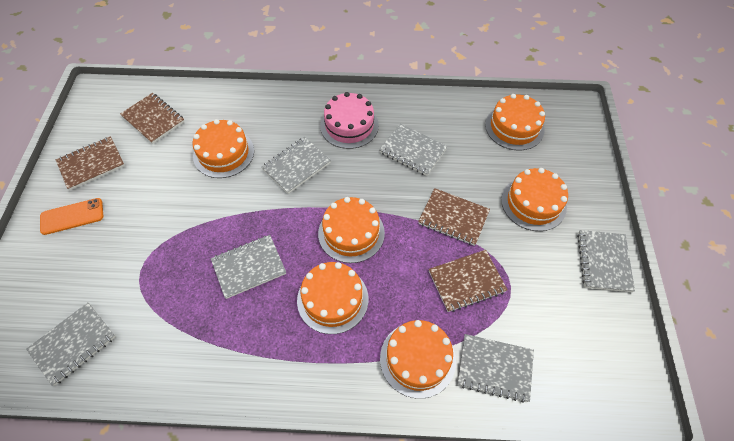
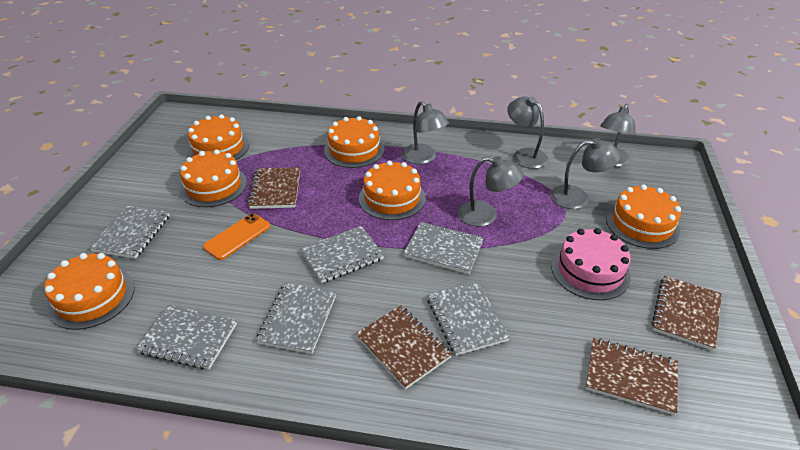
grey lamp: 0 -> 5

